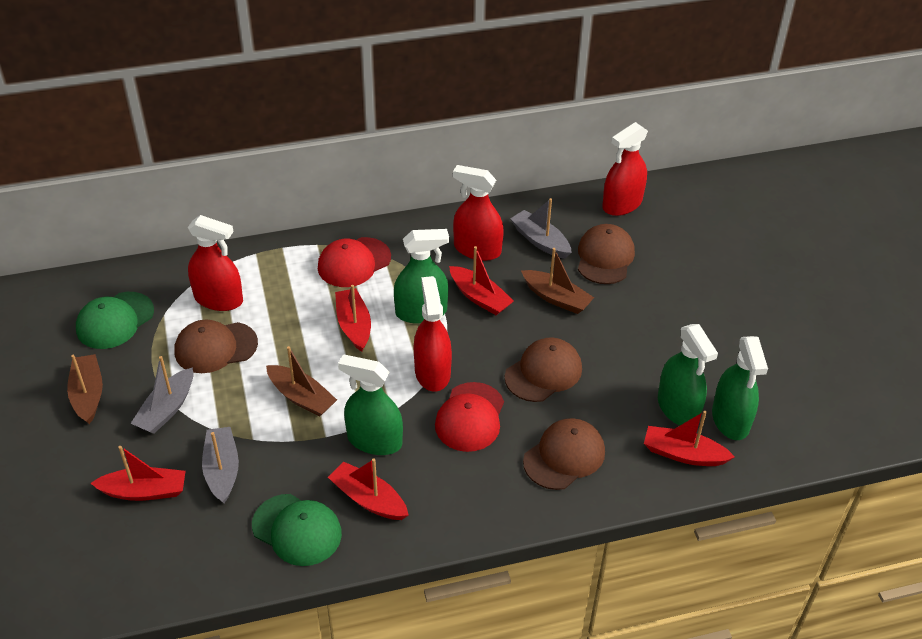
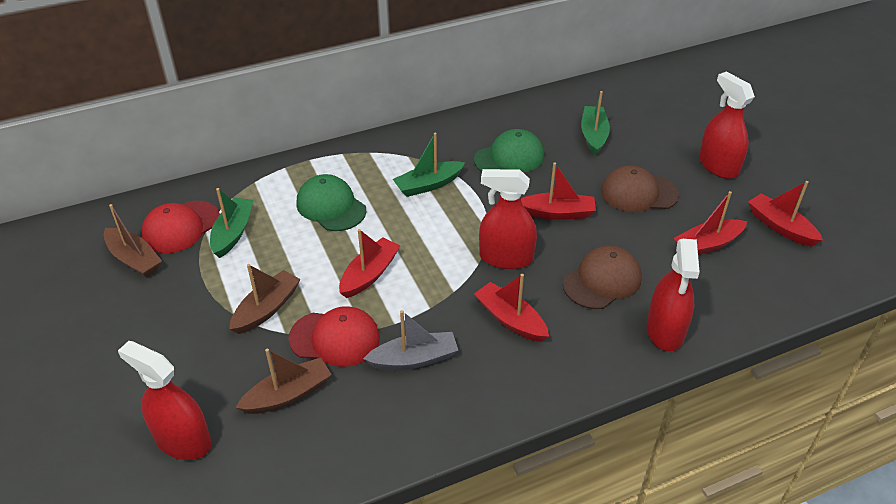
brown cap: 4 -> 2
green boat: 0 -> 3
green spray bottle: 4 -> 0
grey boat: 3 -> 1

